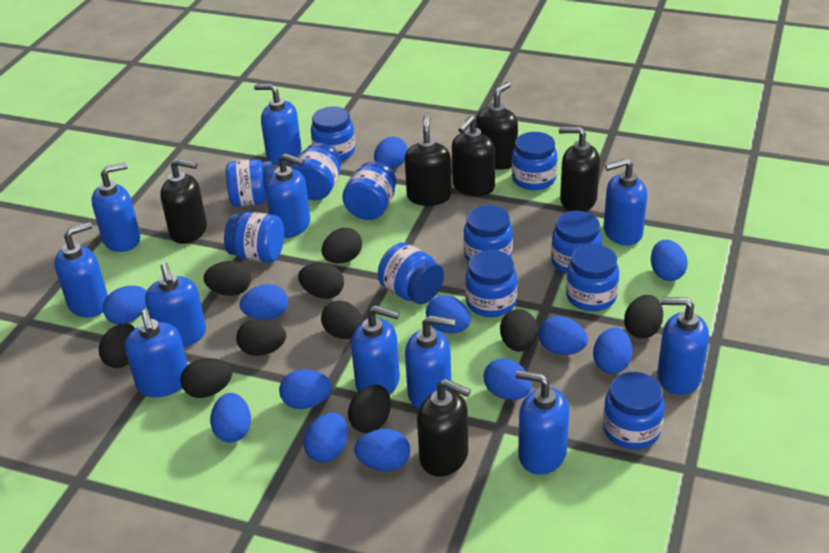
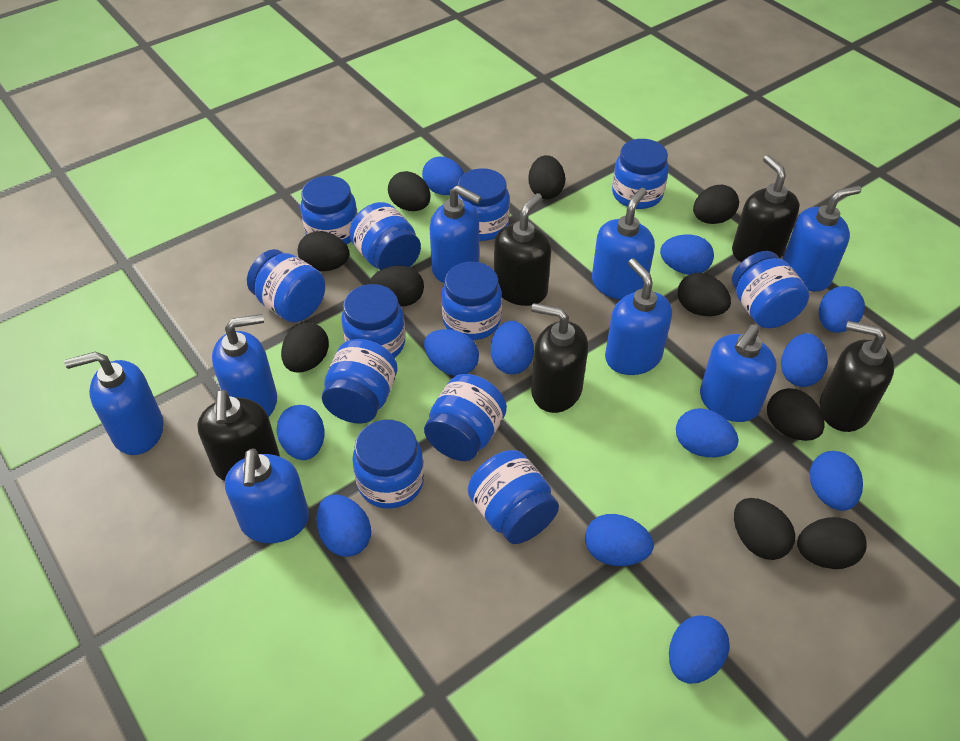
black soap dispenser: 6 -> 5
blue soap dispenser: 11 -> 8

